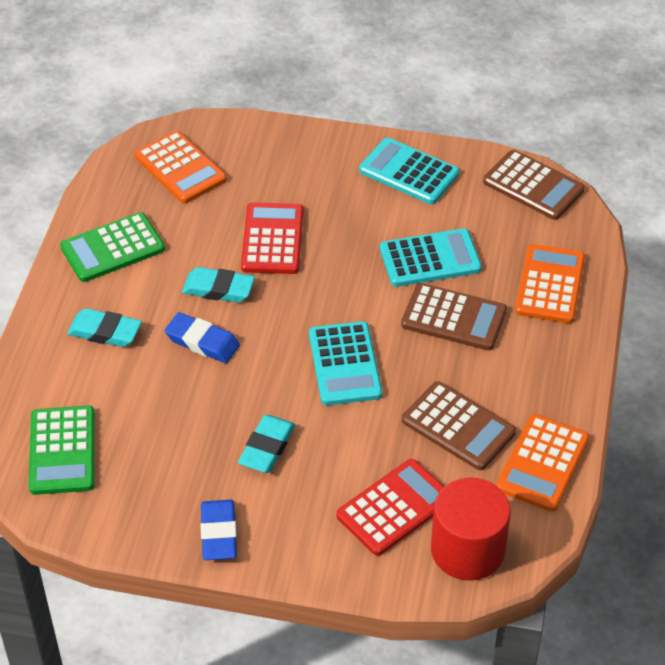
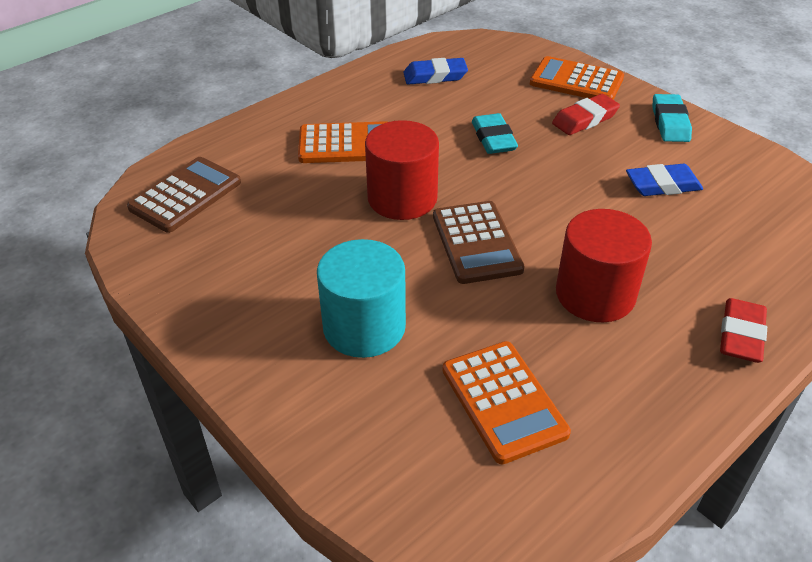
brown calculator: 3 -> 2
green calculator: 2 -> 0
red calculator: 2 -> 0
red cylinder: 1 -> 2
red eraser: 0 -> 2
turquoise calculator: 3 -> 0
turquoise cylinder: 0 -> 1
turquoise eraser: 3 -> 2

